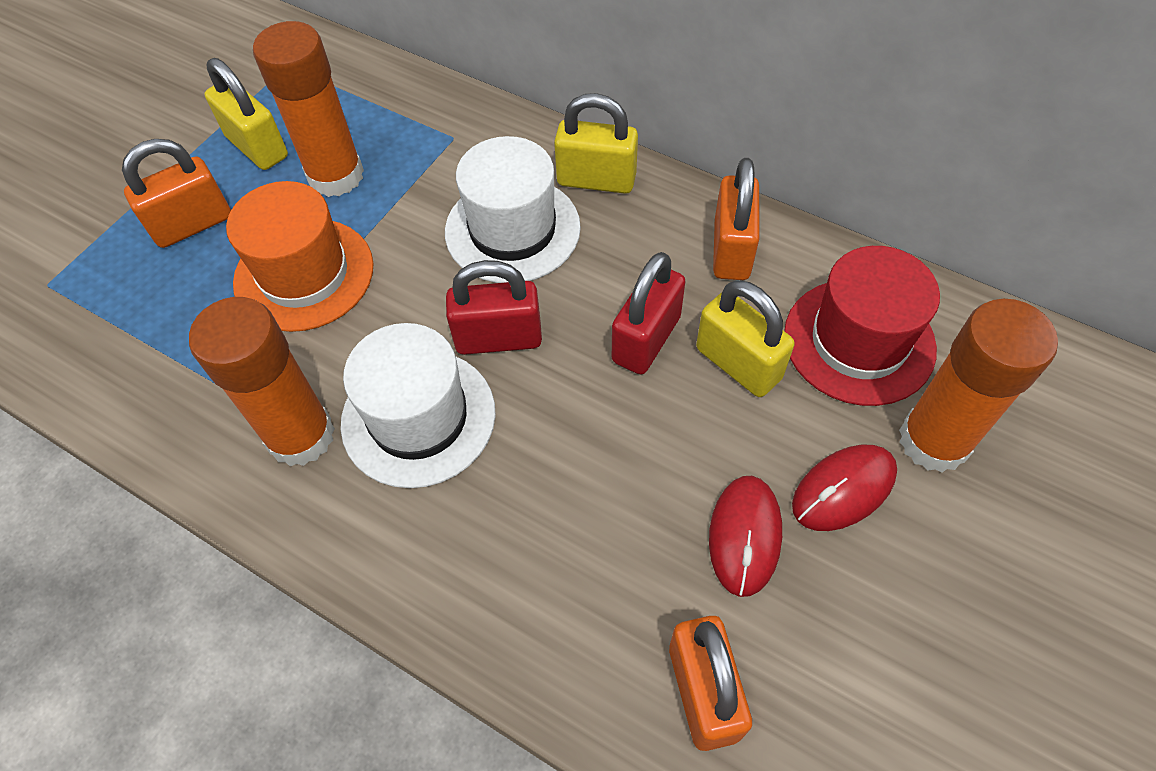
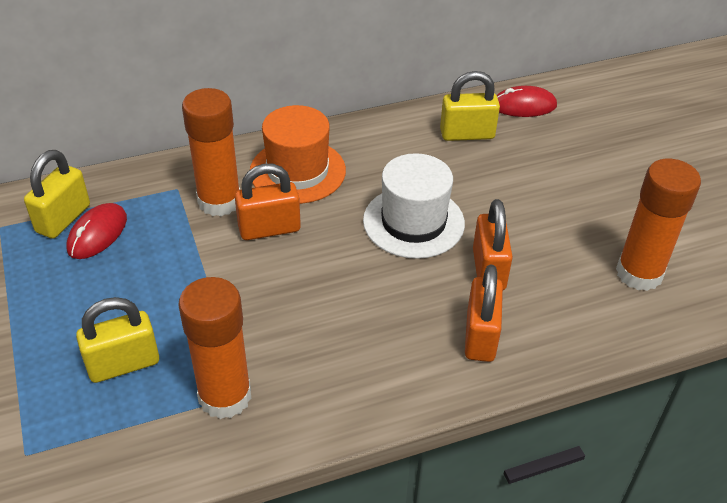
red hat: 1 -> 0
red padlock: 2 -> 0
white hat: 2 -> 1

